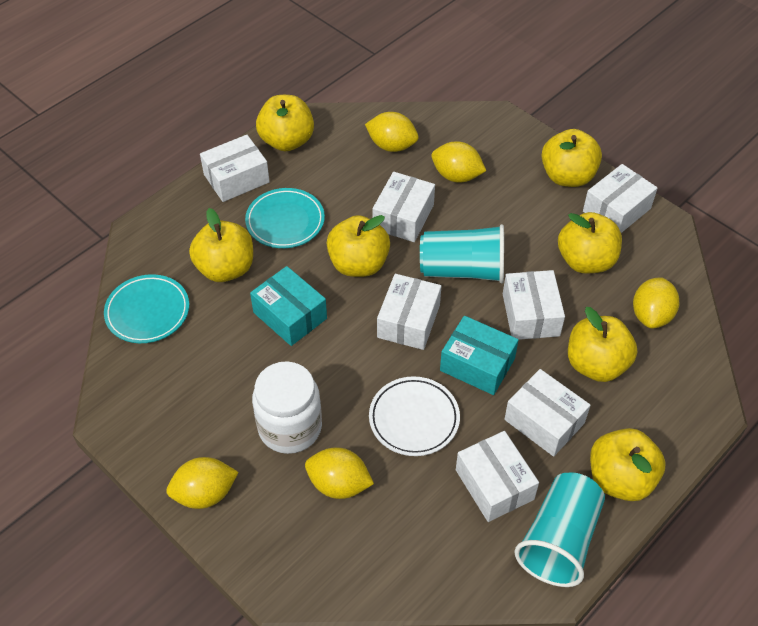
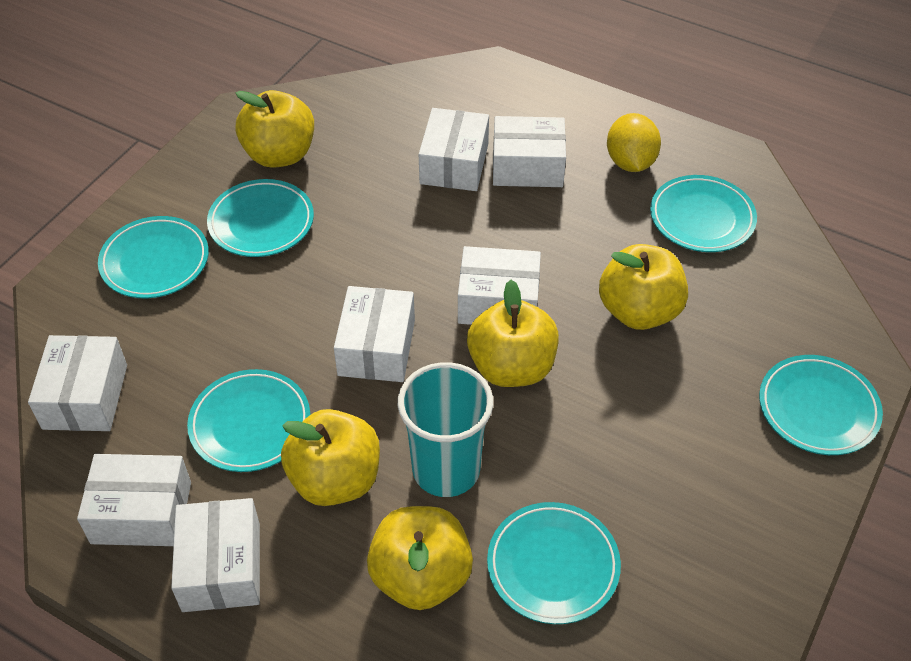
turquoise box: 2 -> 0
turquoise cup: 2 -> 1
turquoise plate: 2 -> 6
white jar: 1 -> 0
white plate: 1 -> 0
yellow apple: 7 -> 5
yellow lemon: 5 -> 1

